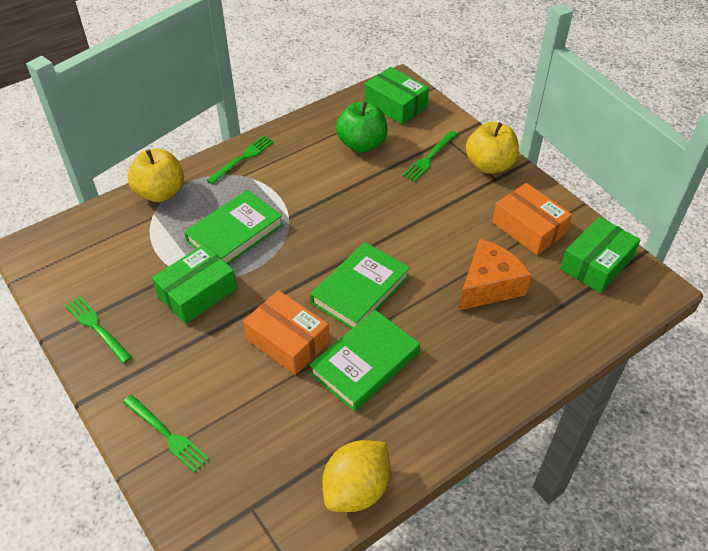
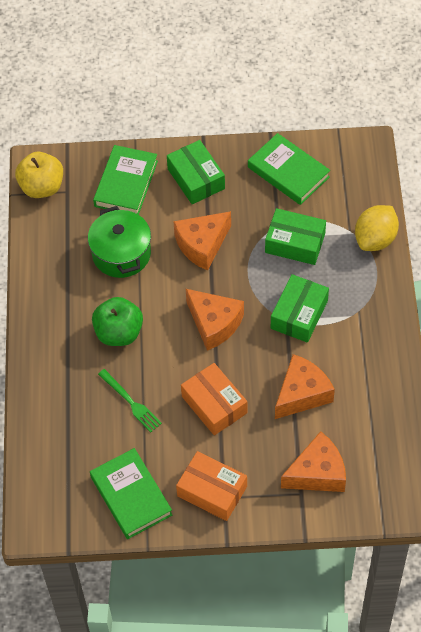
green fork: 4 -> 1
green pot: 0 -> 1
orange cheese: 1 -> 4
yellow apple: 2 -> 1

